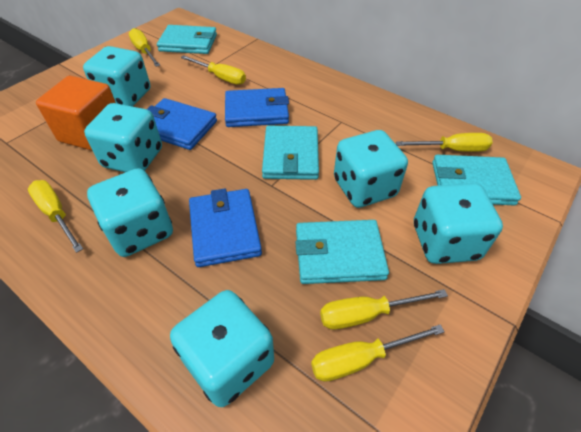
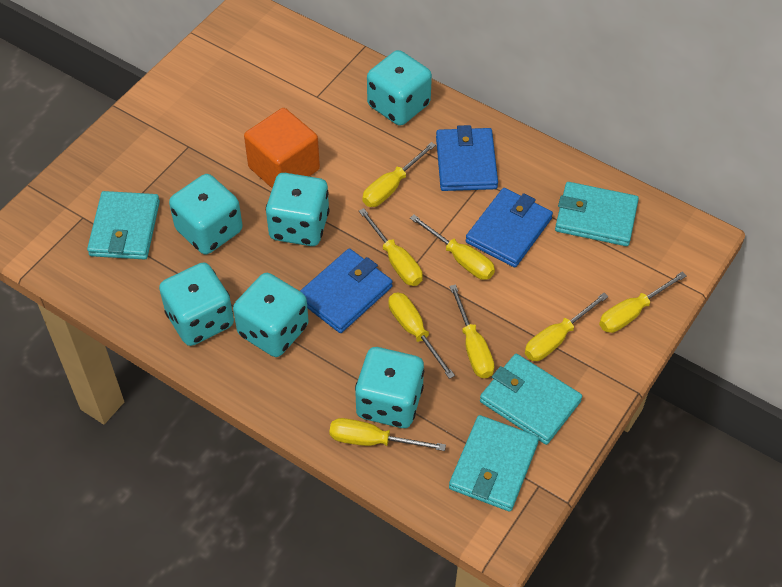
yellow screwdriver: 6 -> 8

